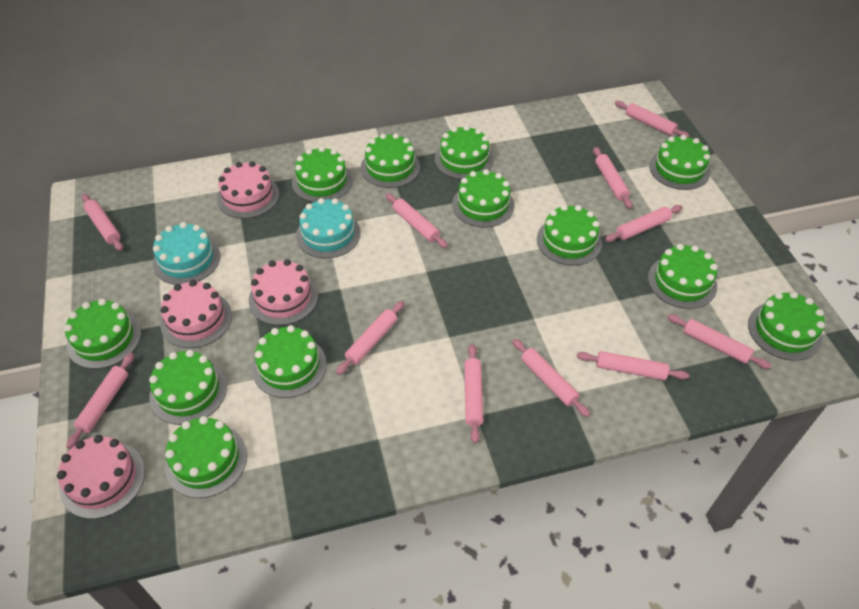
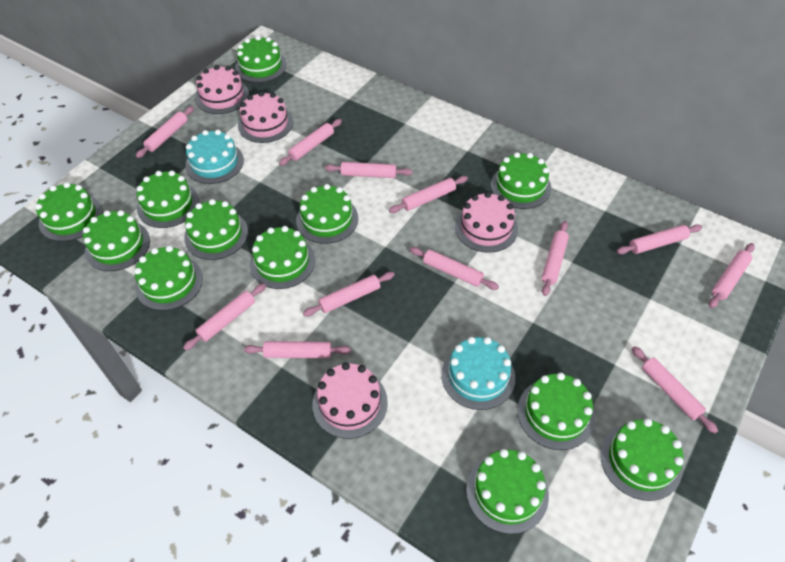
pink rolling pin: 11 -> 12

